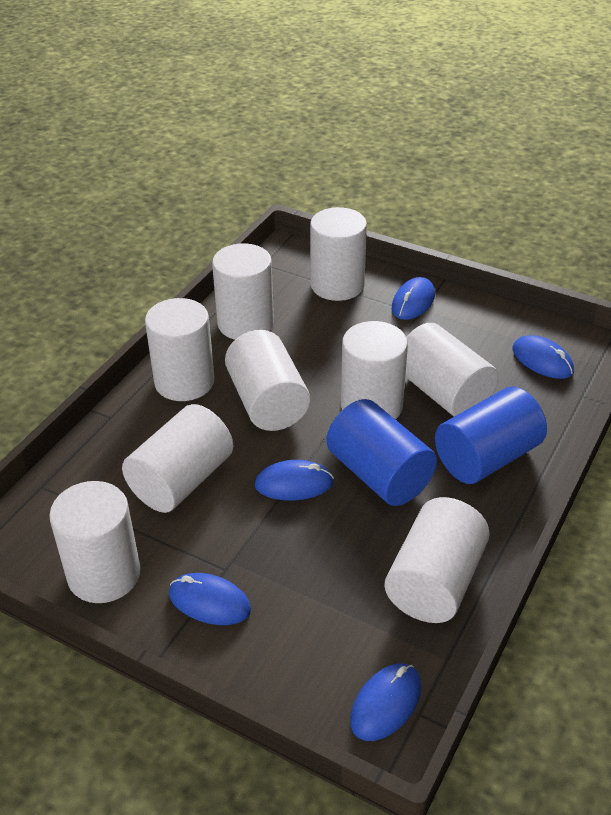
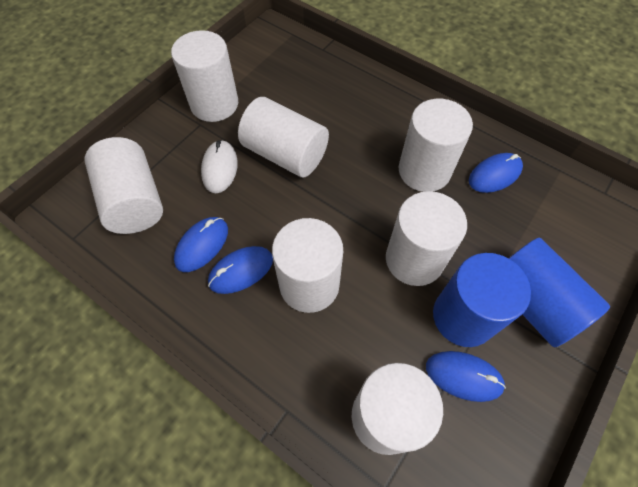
blue mouse: 5 -> 4
white cylinder: 9 -> 7
white mouse: 0 -> 1

